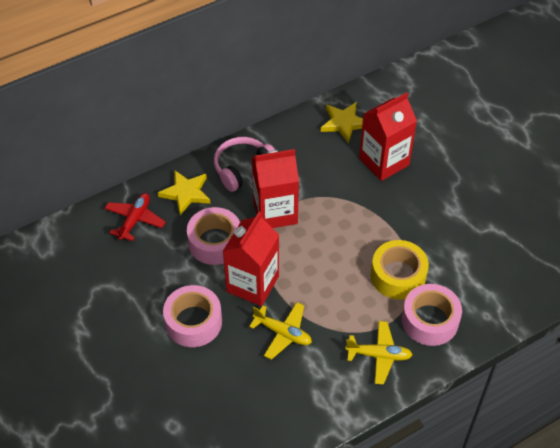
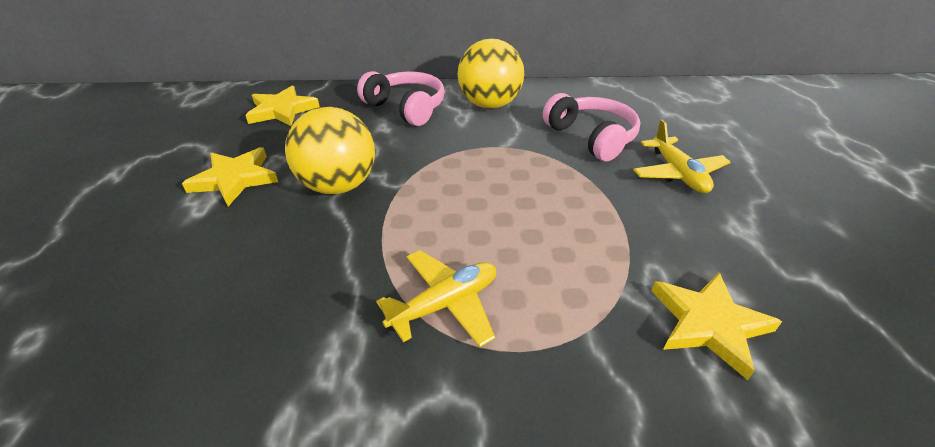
pink headphones: 1 -> 2
pink tape: 3 -> 0
red carton: 3 -> 0
red plane: 1 -> 0
yellow ball: 0 -> 2
yellow star: 2 -> 3
yellow tape: 1 -> 0

